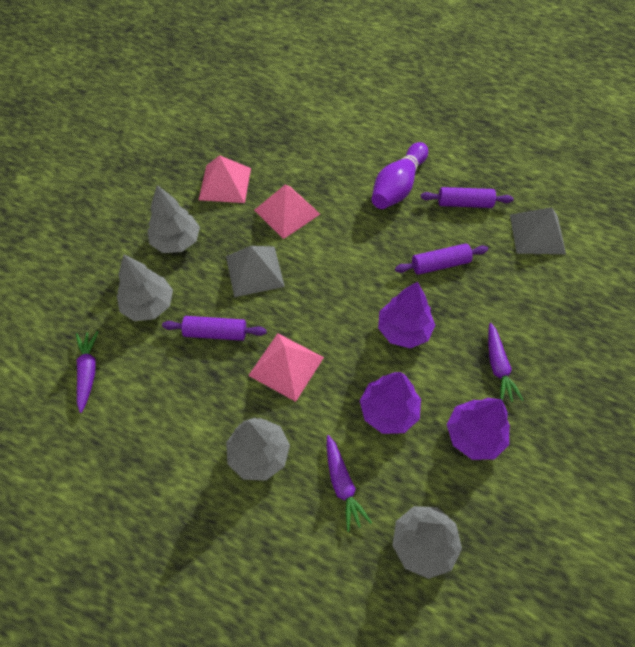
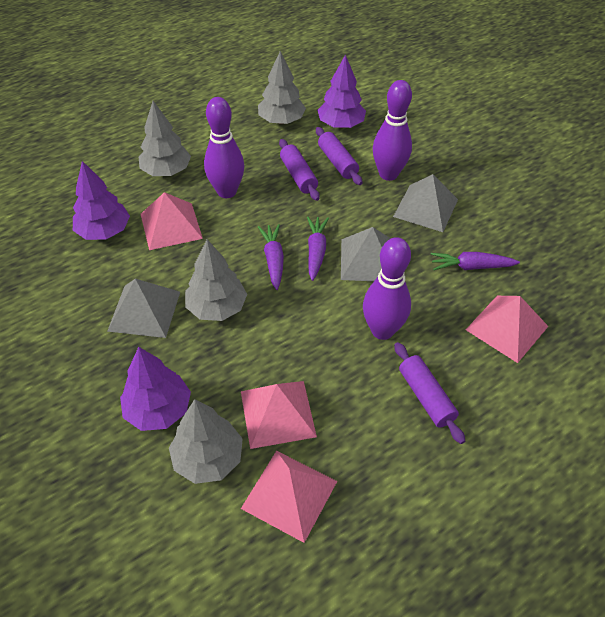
grey pyramid: 2 -> 3
pink pyramid: 3 -> 4
purple bowling pin: 1 -> 3

